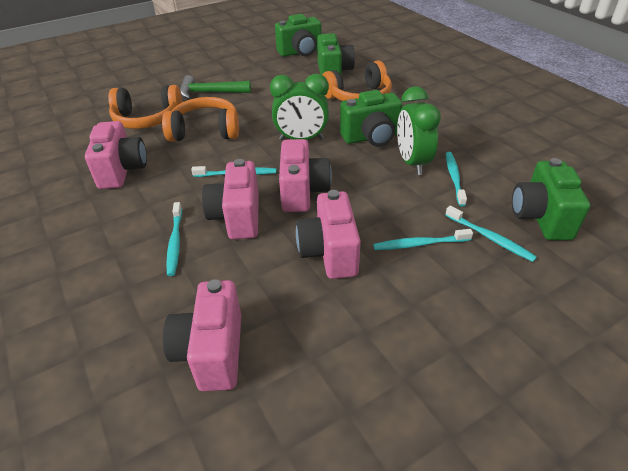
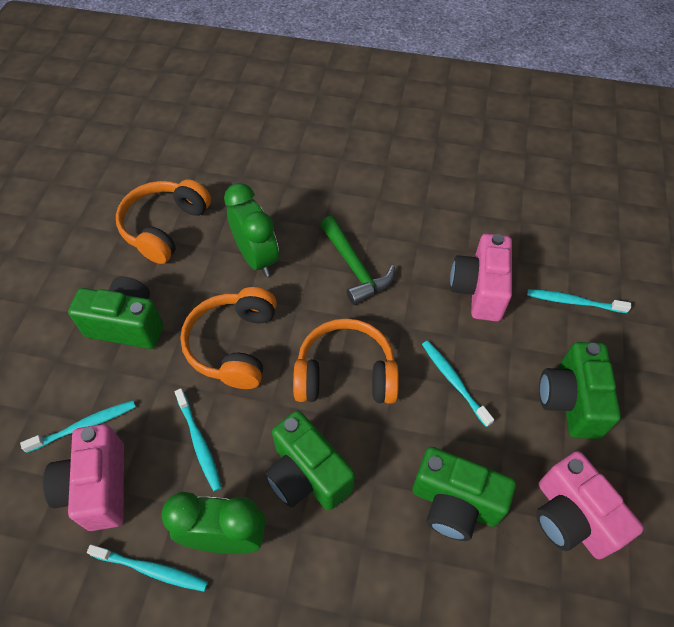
pink camera: 5 -> 3

